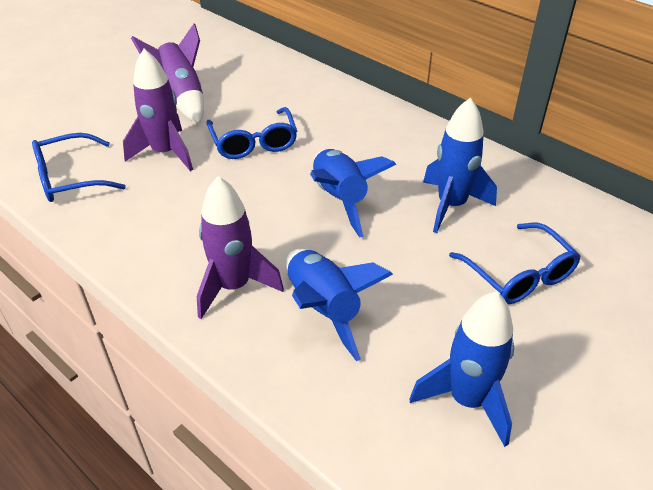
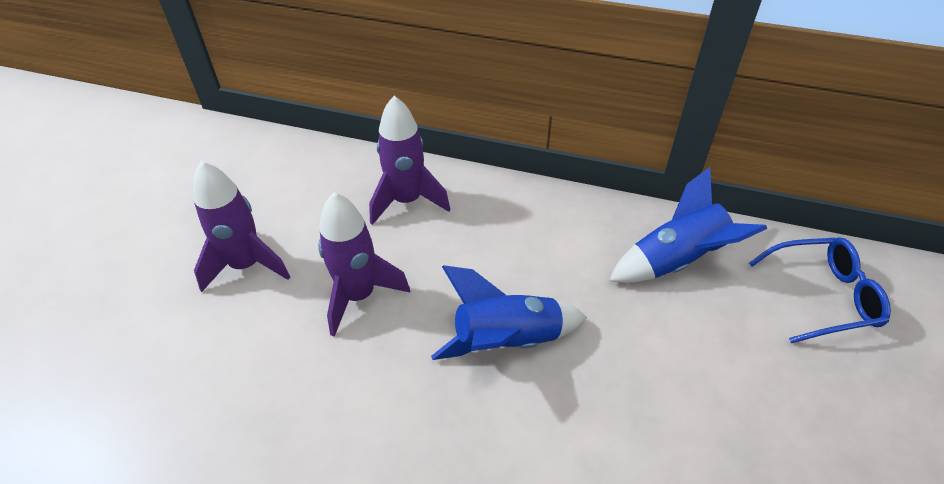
blue glasses: 3 -> 1
blue rocket: 4 -> 2

